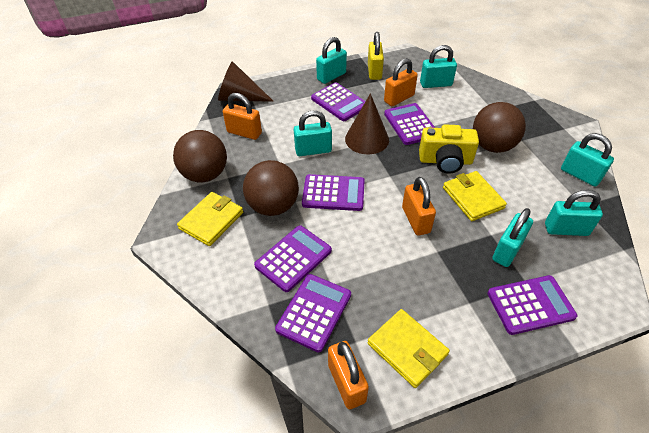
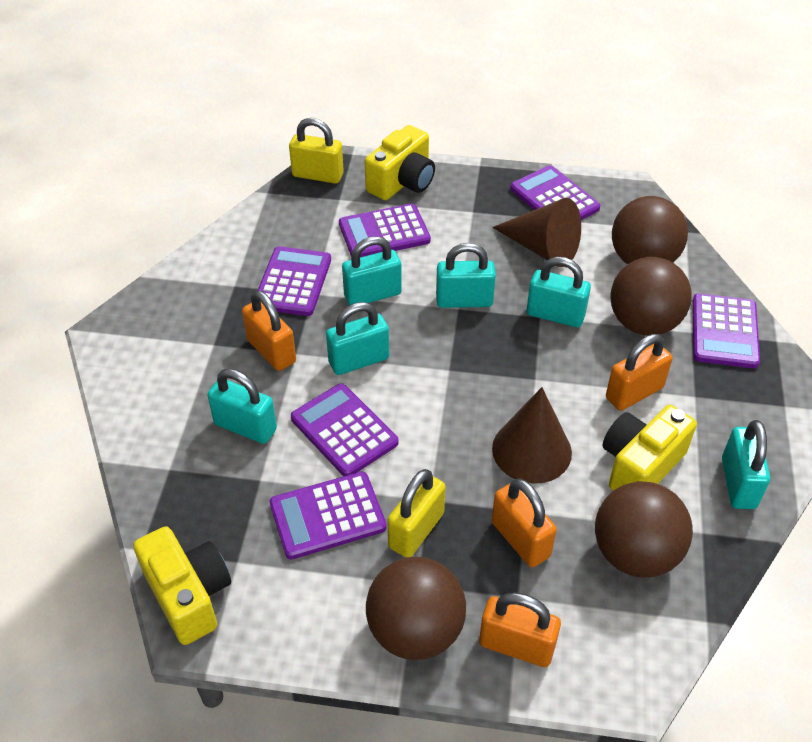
brown ball: 3 -> 4
yellow camera: 1 -> 3
yellow padlock: 1 -> 2
yellow wallet: 3 -> 0

